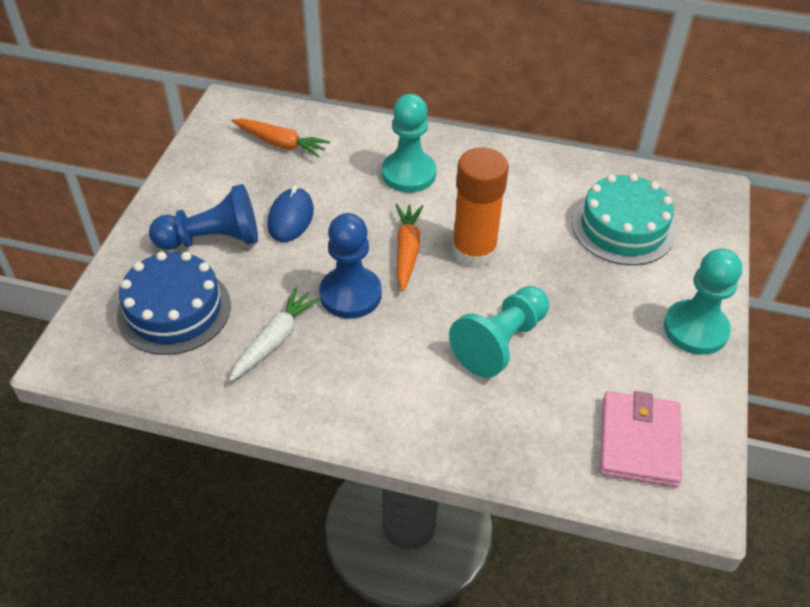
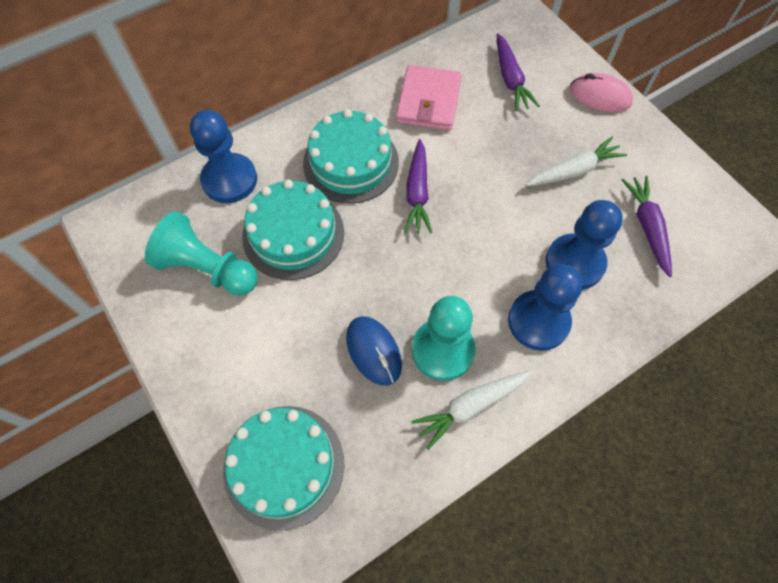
blue cake: 1 -> 0
blue pawn: 2 -> 3
orange carrot: 2 -> 0
orange glue stick: 1 -> 0
pink mouse: 0 -> 1
purple carrot: 0 -> 3
turquoise cake: 1 -> 3
turquoise pawn: 3 -> 2
white carrot: 1 -> 2

